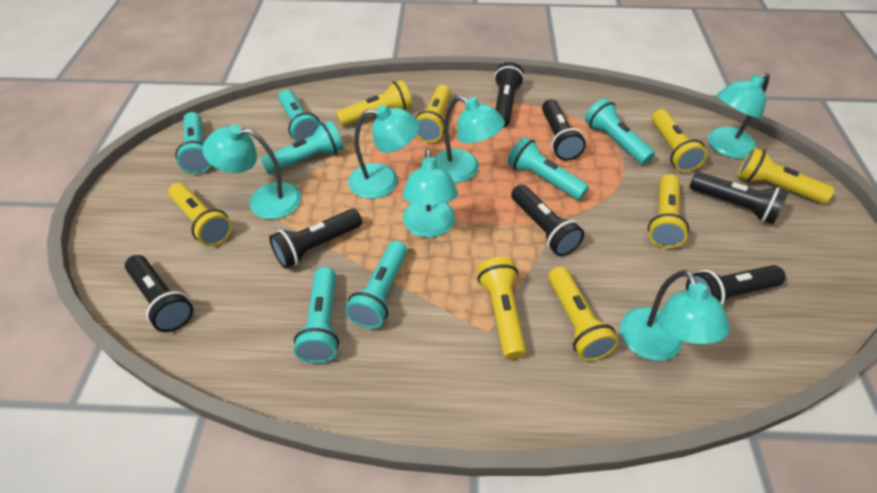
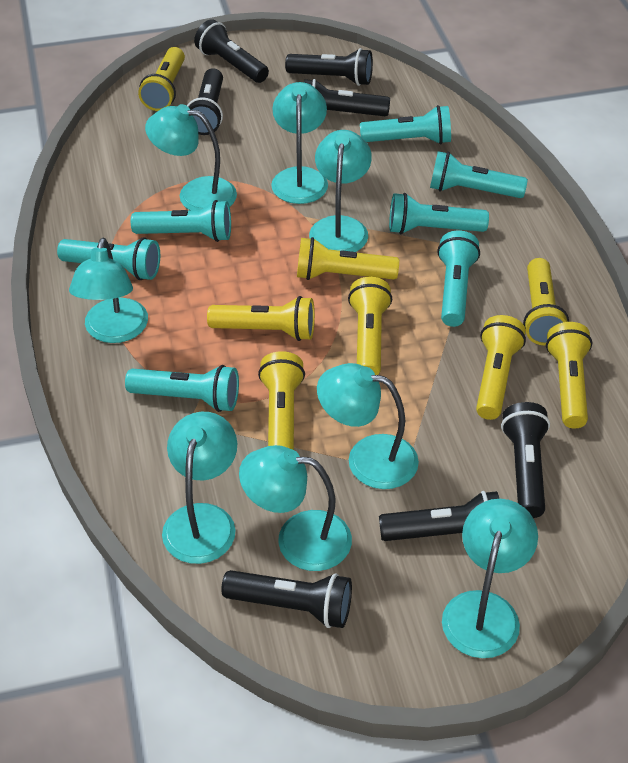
turquoise lamp: 6 -> 8

